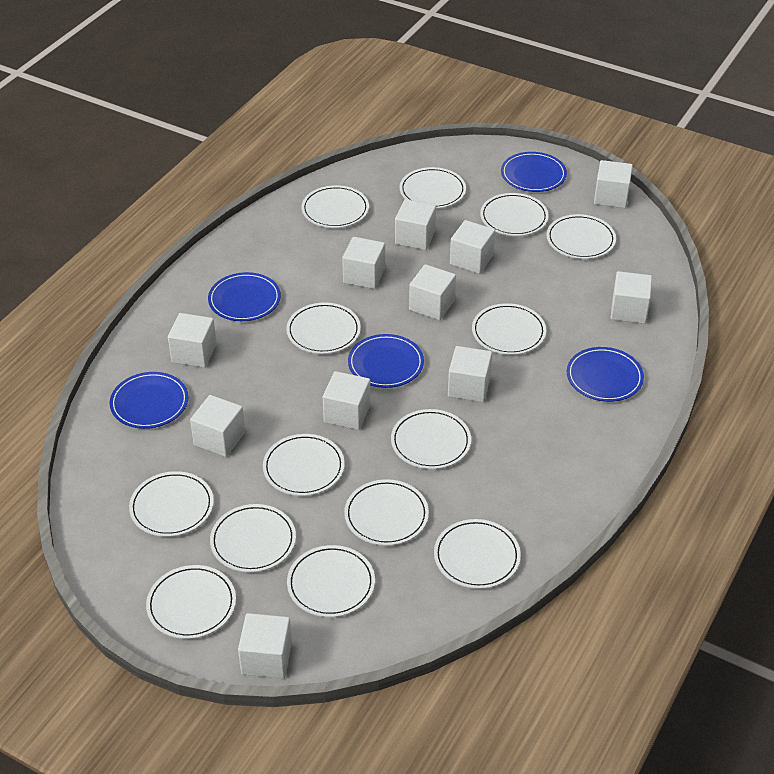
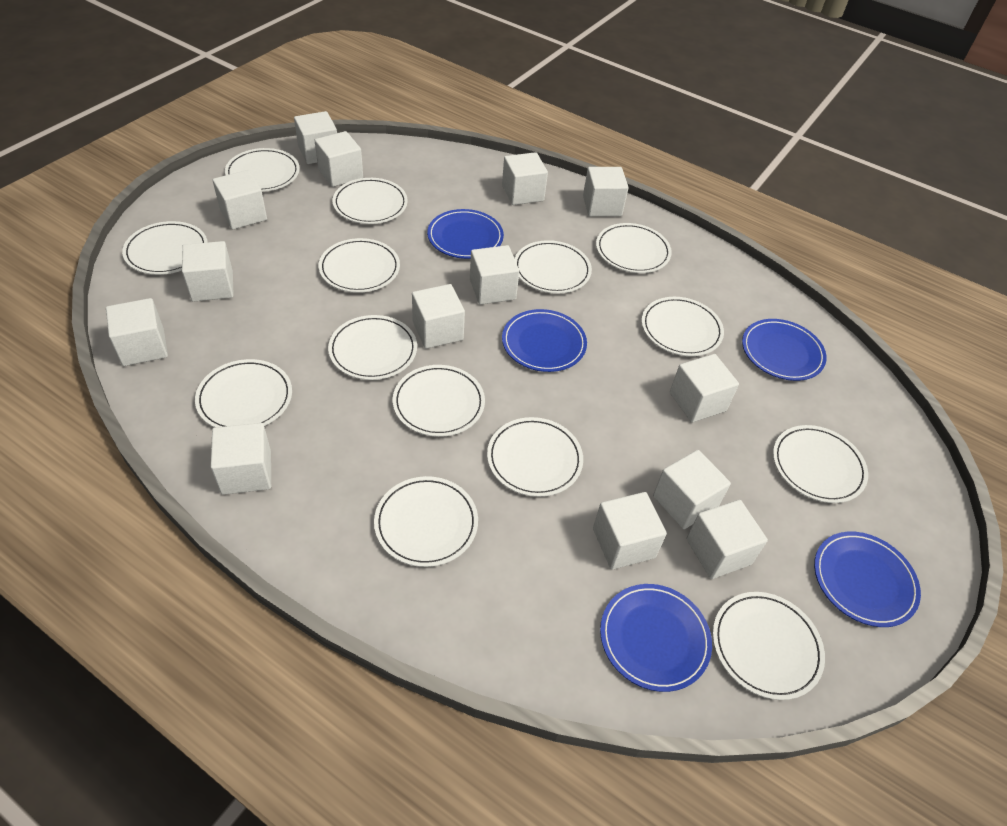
white cube: 11 -> 14

